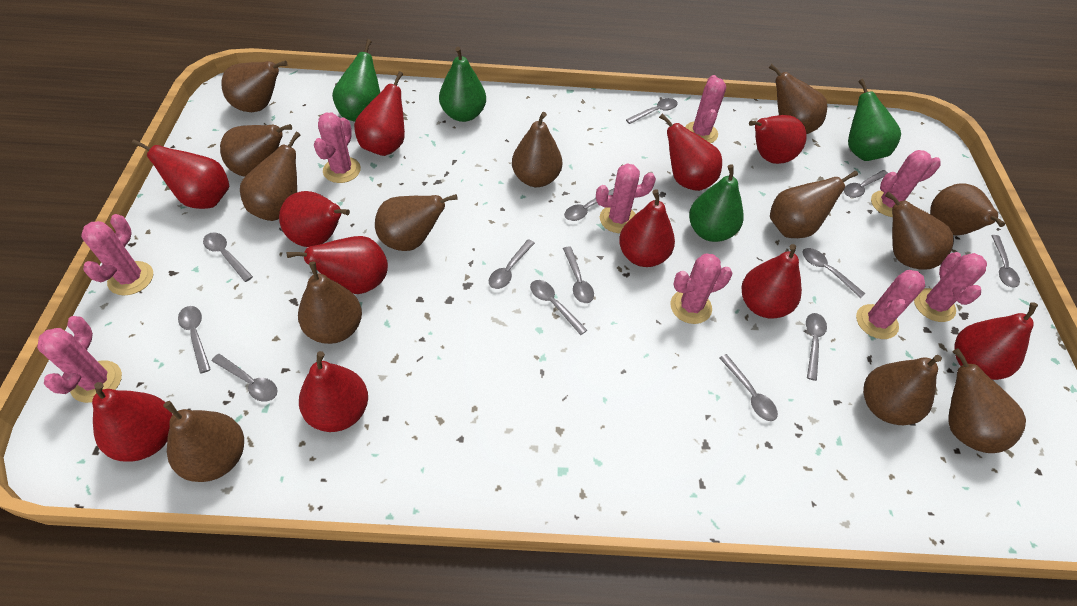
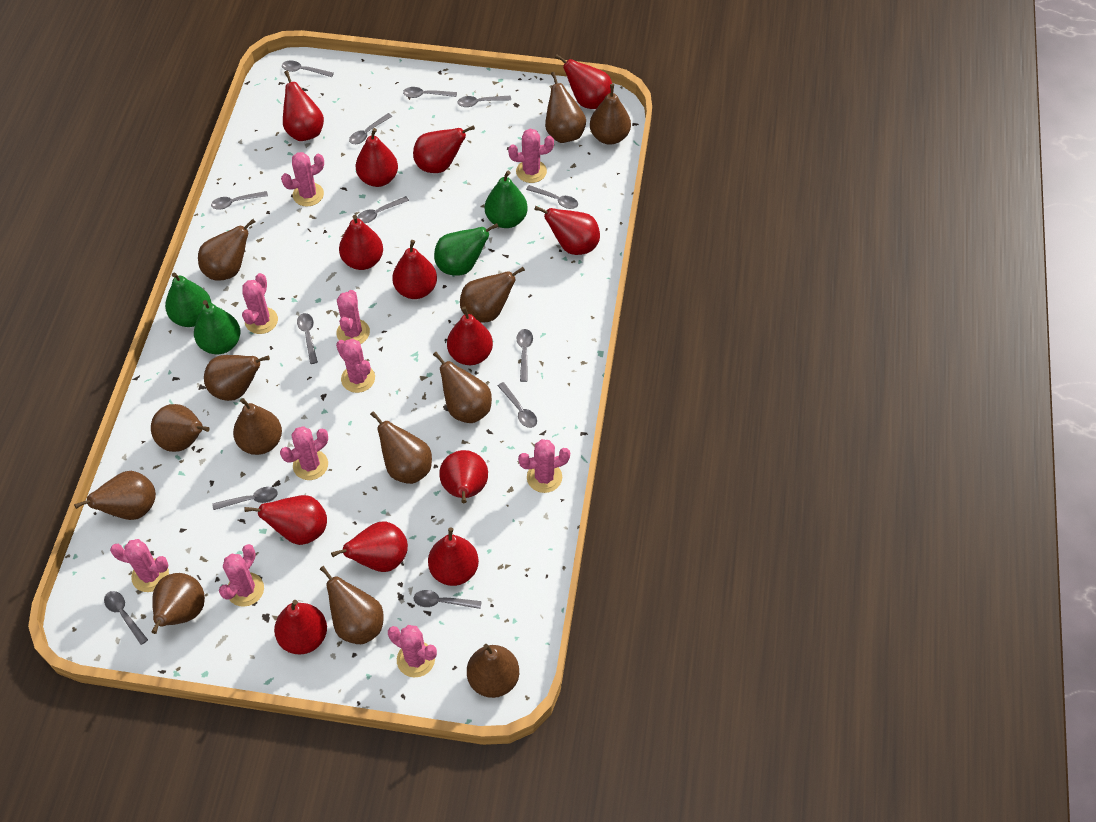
pink cactus: 9 -> 10
red pear: 11 -> 13

